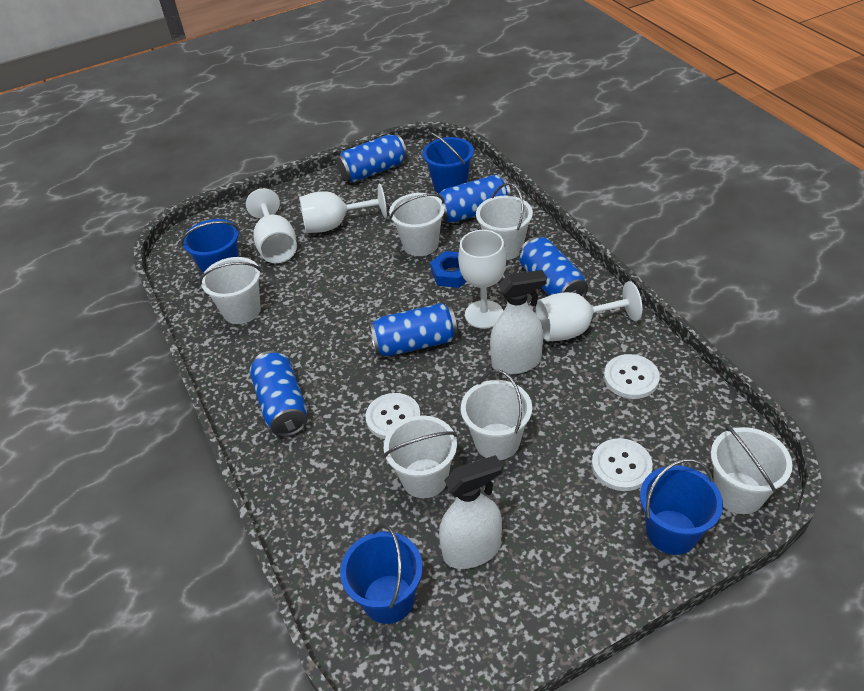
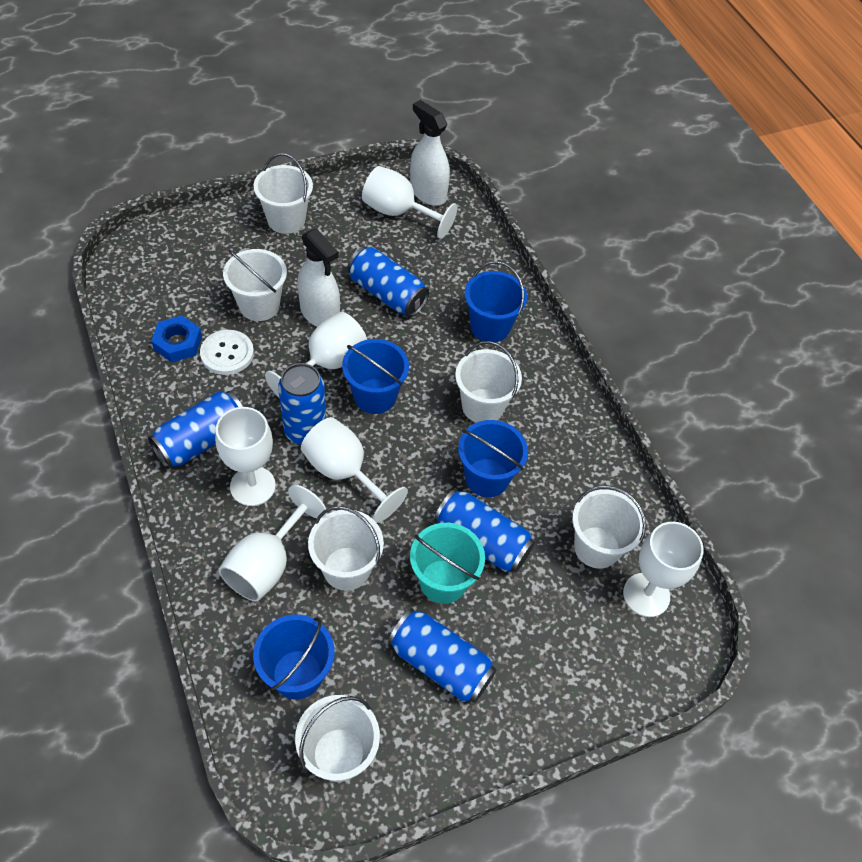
turquoise bucket: 0 -> 1
white button: 3 -> 1
white goblet: 4 -> 6

